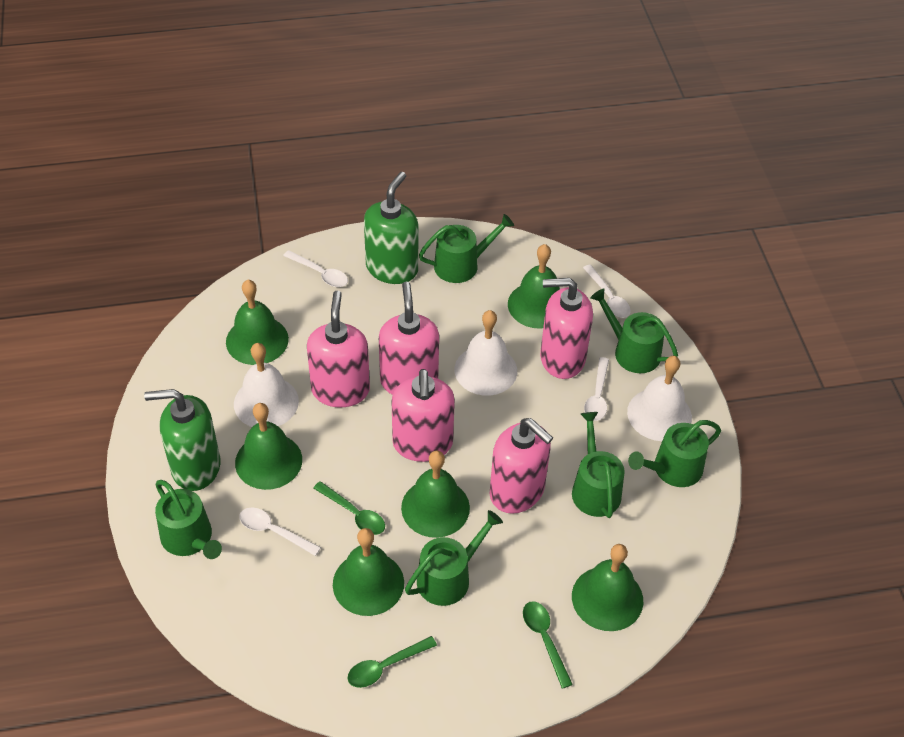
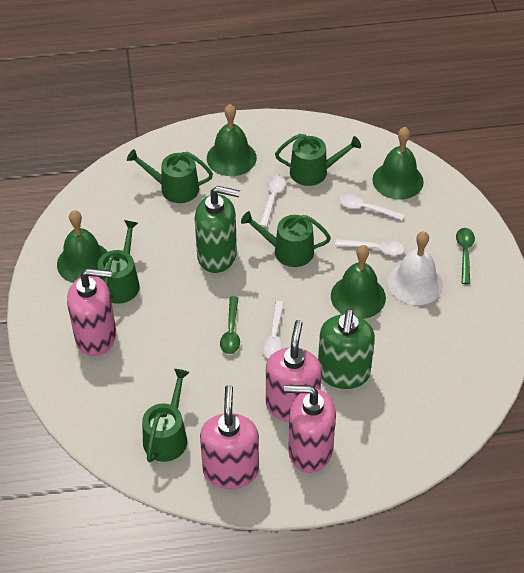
green bell: 6 -> 4
green spoon: 3 -> 2
green watering can: 6 -> 5
pink soap dispenser: 5 -> 4
white bell: 3 -> 1

